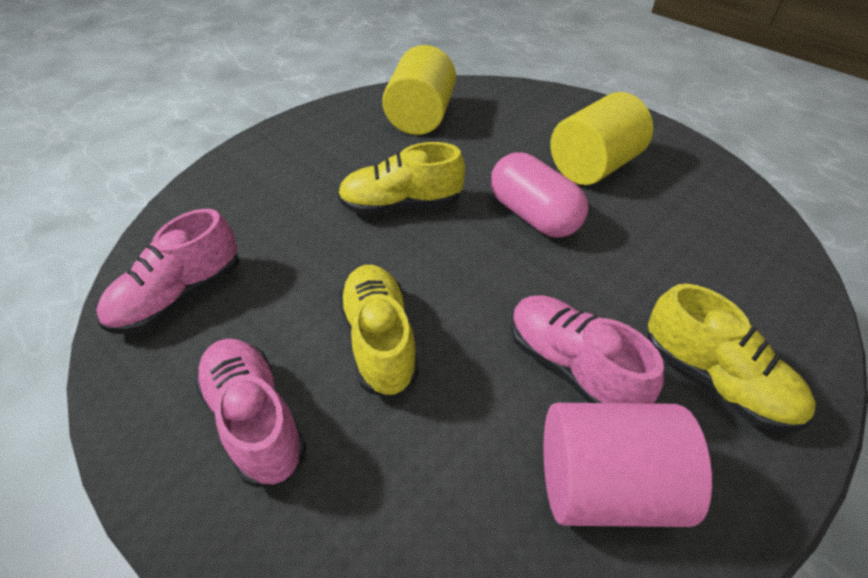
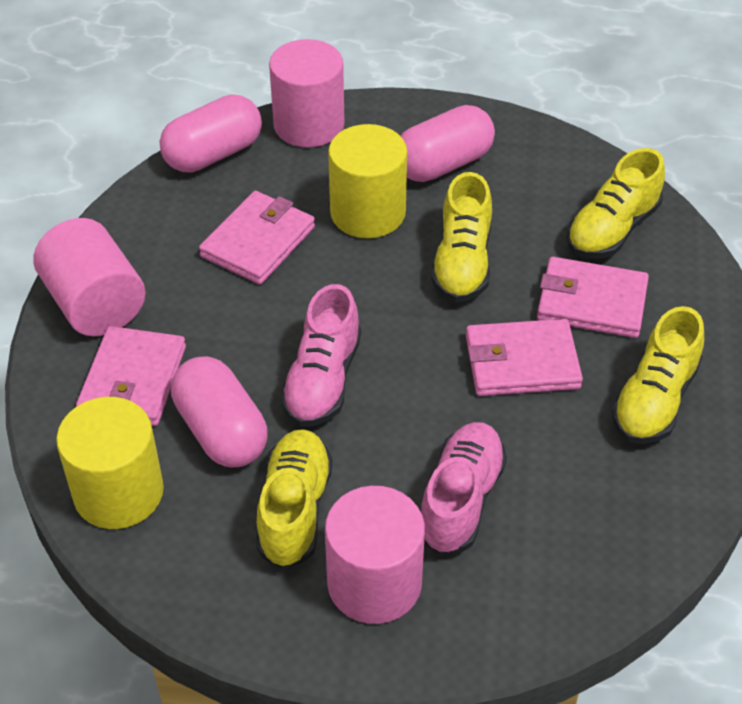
pink capsule: 1 -> 3
pink cylinder: 1 -> 3
pink shoe: 3 -> 2
pink wallet: 0 -> 4
yellow shoe: 3 -> 4

